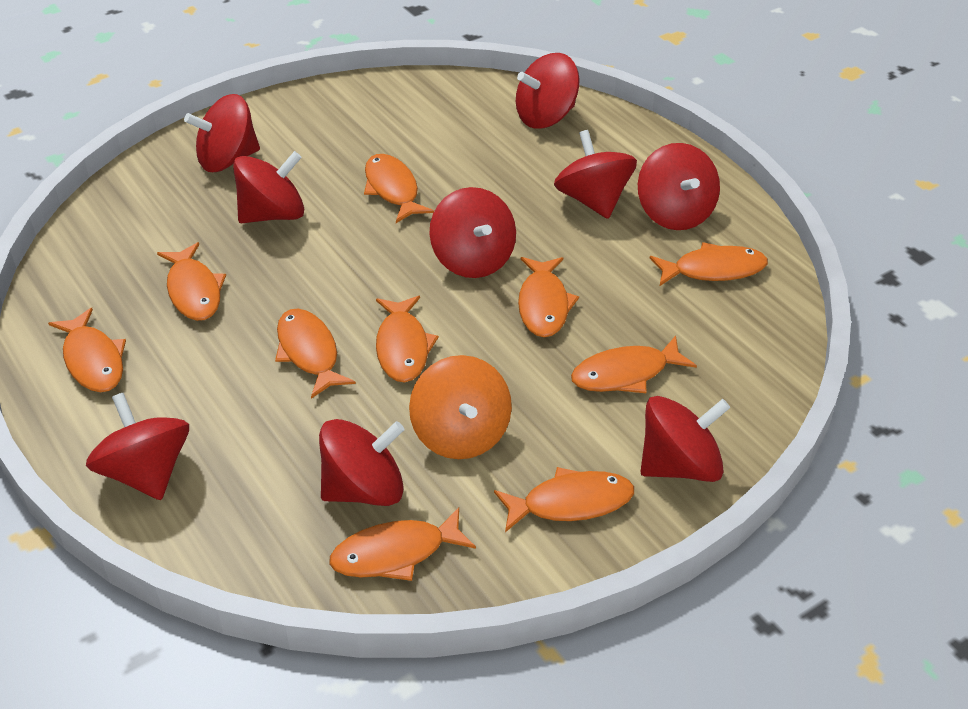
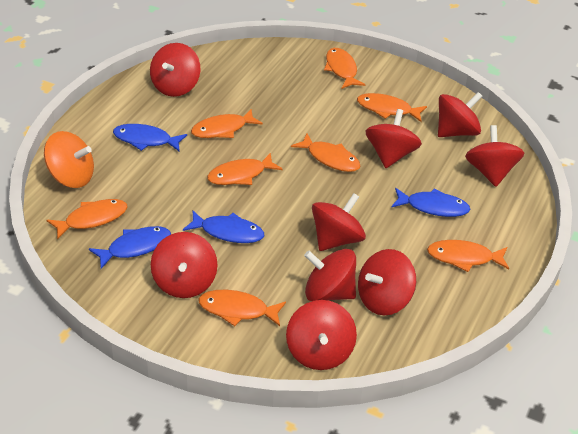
blue fish: 0 -> 4
orange fish: 10 -> 8

